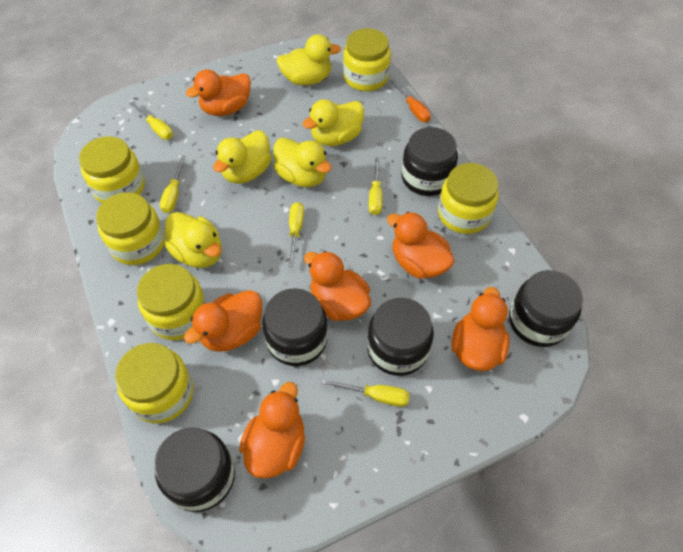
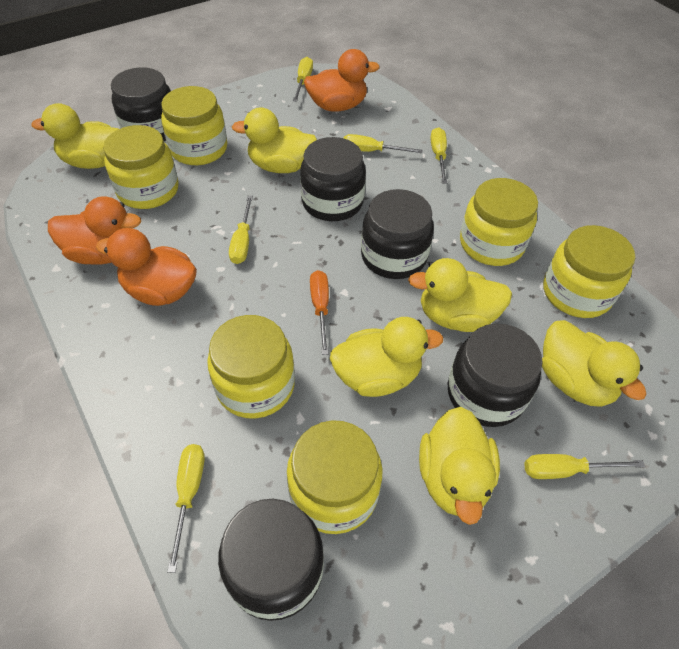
orange duck: 6 -> 3
yellow duck: 5 -> 6
yellow screwdriver: 5 -> 6

